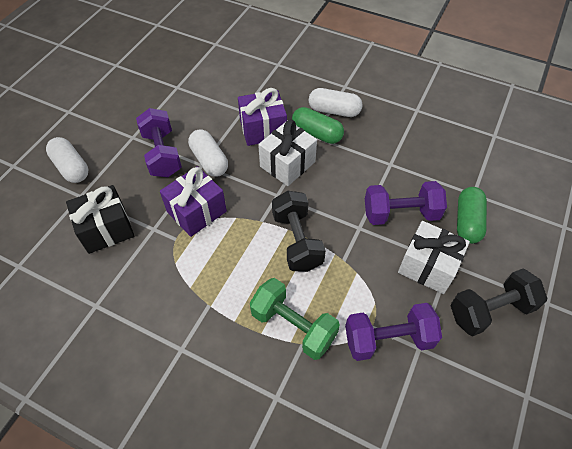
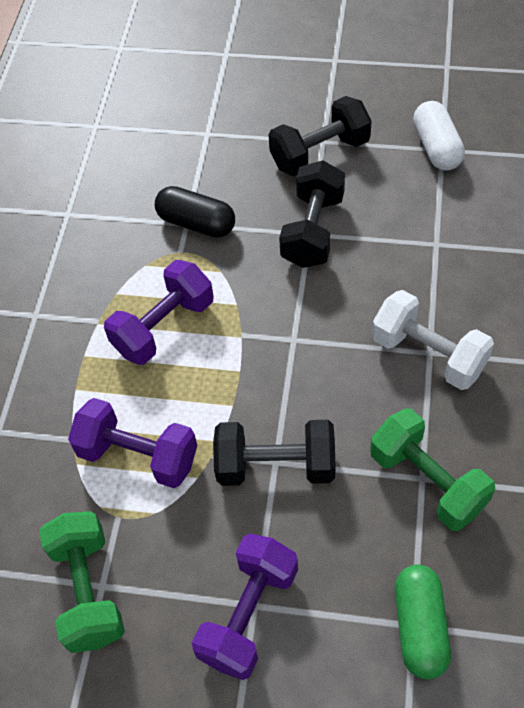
black capsule: 0 -> 1
black dumbbell: 2 -> 3
black gift: 1 -> 0
green capsule: 2 -> 1
green dumbbell: 1 -> 2
purple gift: 2 -> 0
white capsule: 3 -> 1
white dumbbell: 0 -> 1
white gift: 2 -> 0

